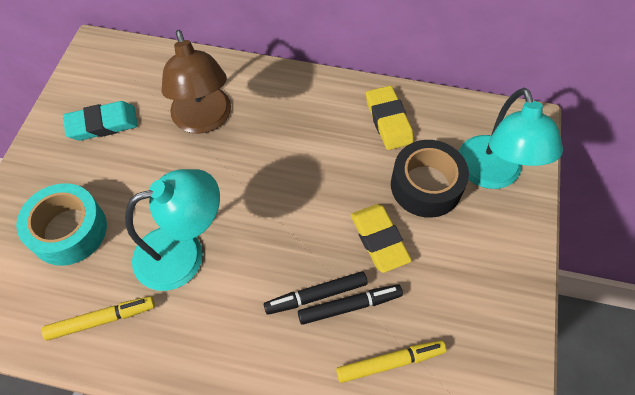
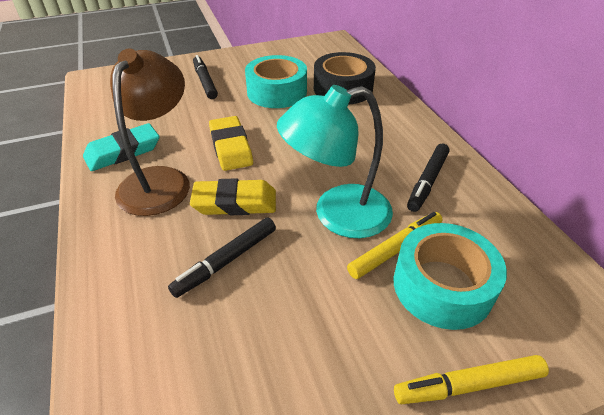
black marker: 2 -> 3
turquoise lamp: 2 -> 1
turquoise tape: 1 -> 2

